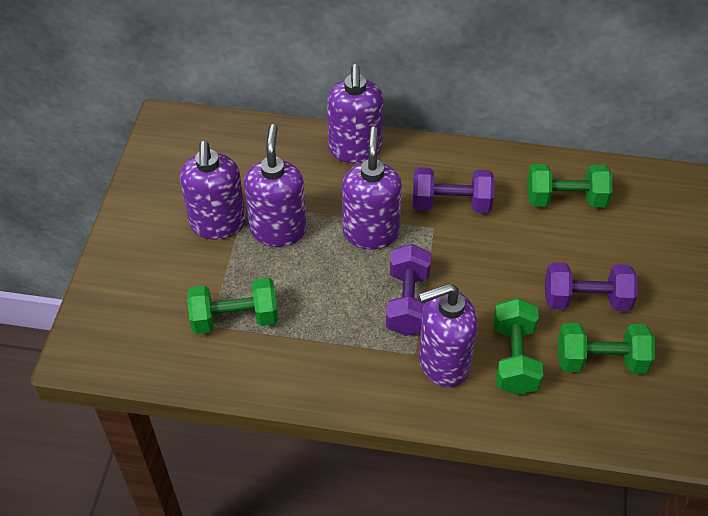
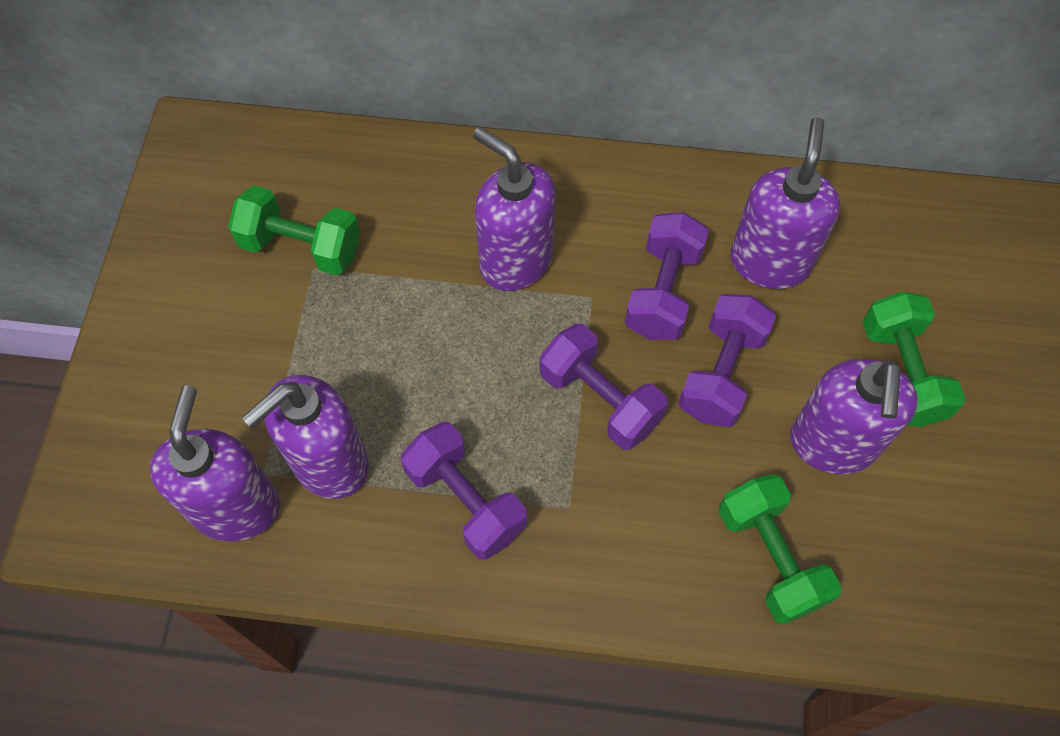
green dumbbell: 4 -> 3
purple dumbbell: 3 -> 4

